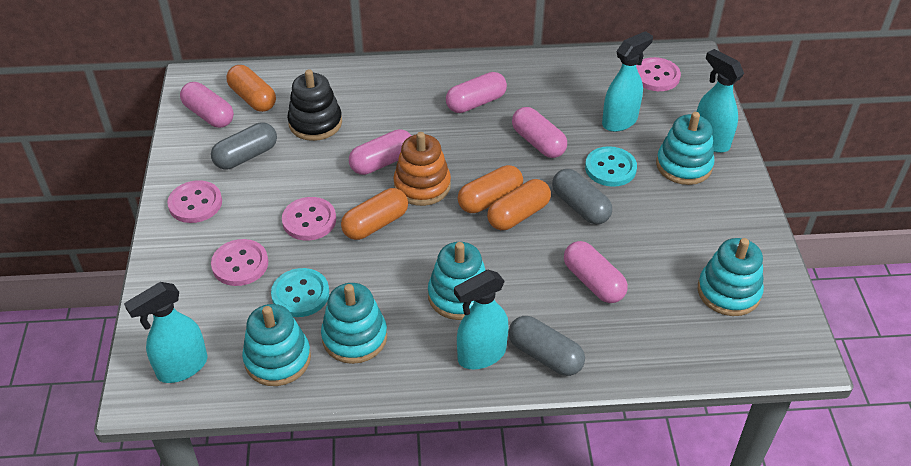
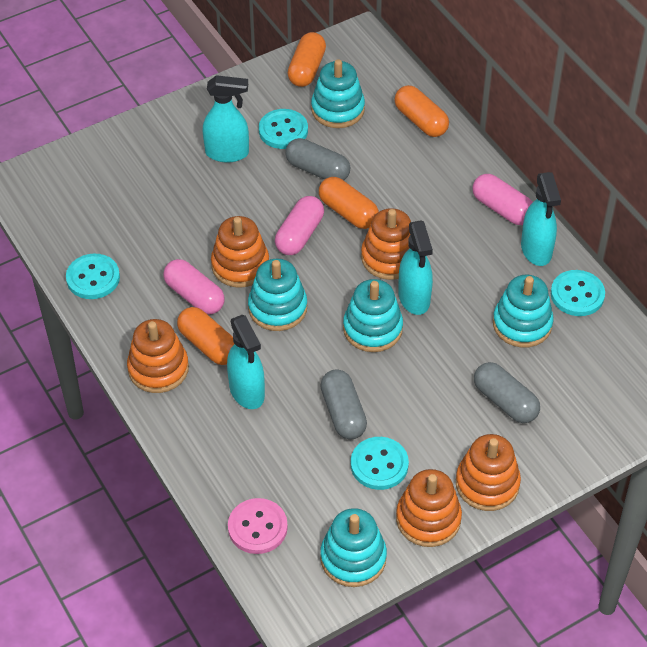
black stacking toy: 1 -> 0
orange stacking toy: 1 -> 5
pink button: 4 -> 1
pink capsule: 5 -> 3
turquoise button: 2 -> 4

